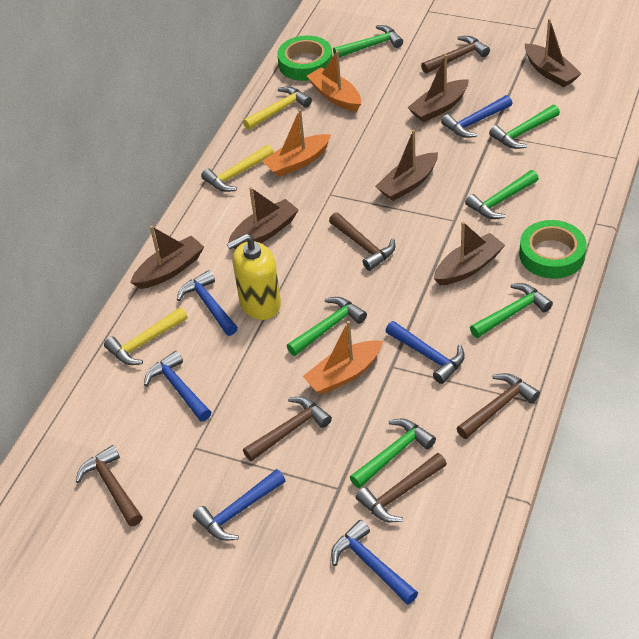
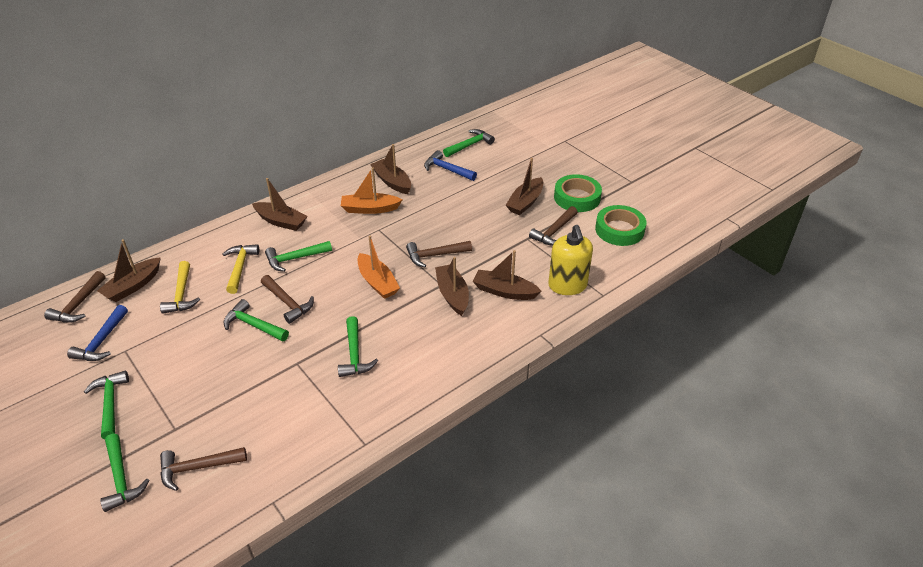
blue hammer: 6 -> 2
brown hammer: 6 -> 5
orange boat: 3 -> 2
yellow hammer: 3 -> 2

